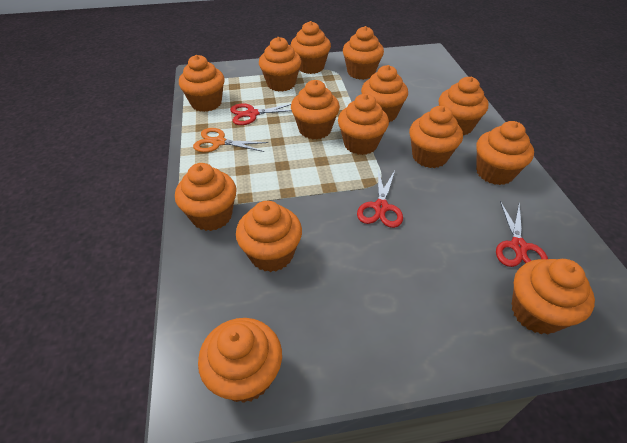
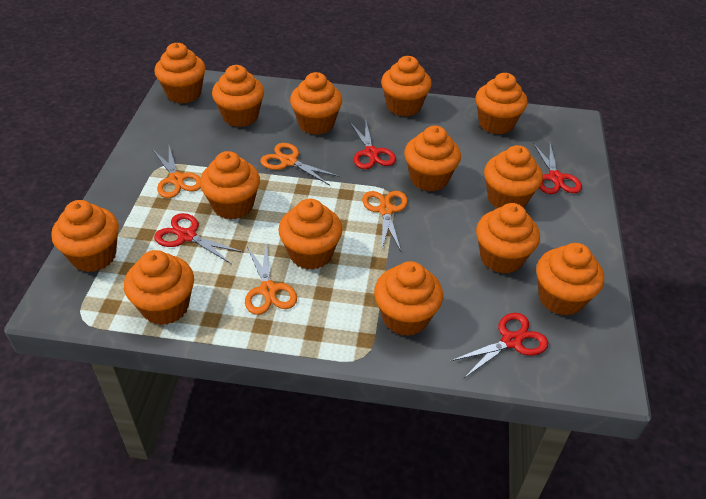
orange scissors: 1 -> 4
red scissors: 3 -> 4

